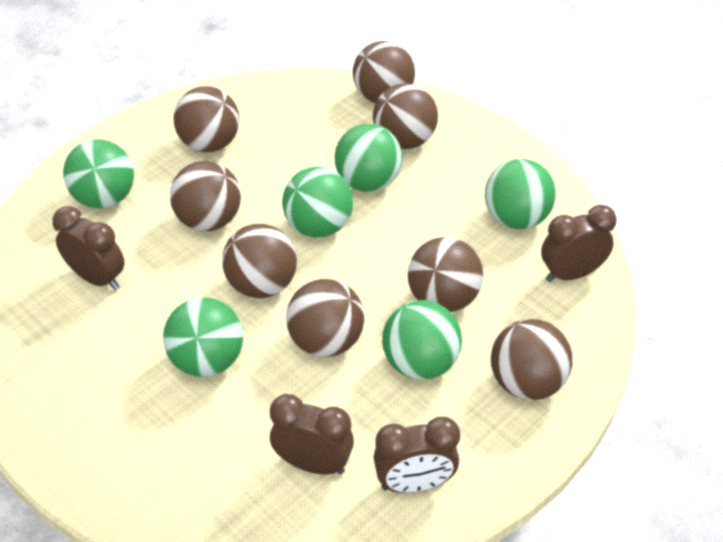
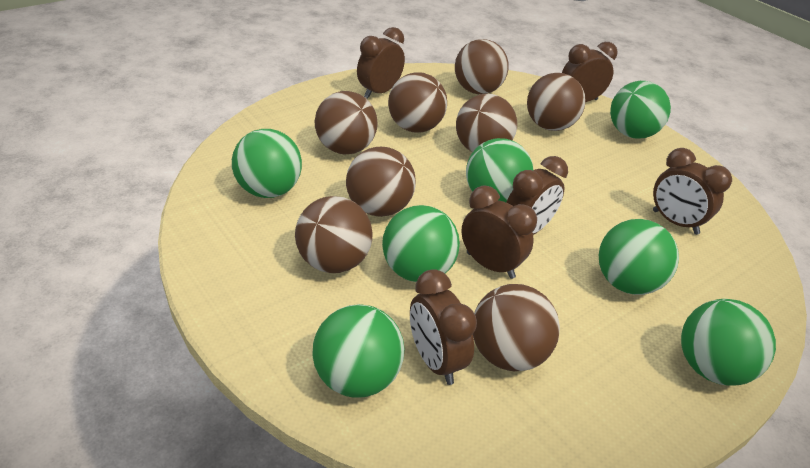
brown clock: 4 -> 6
green ball: 6 -> 7

